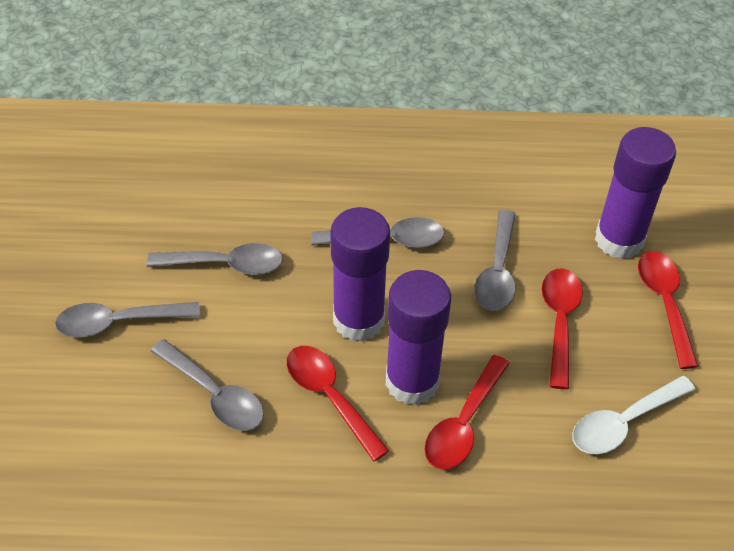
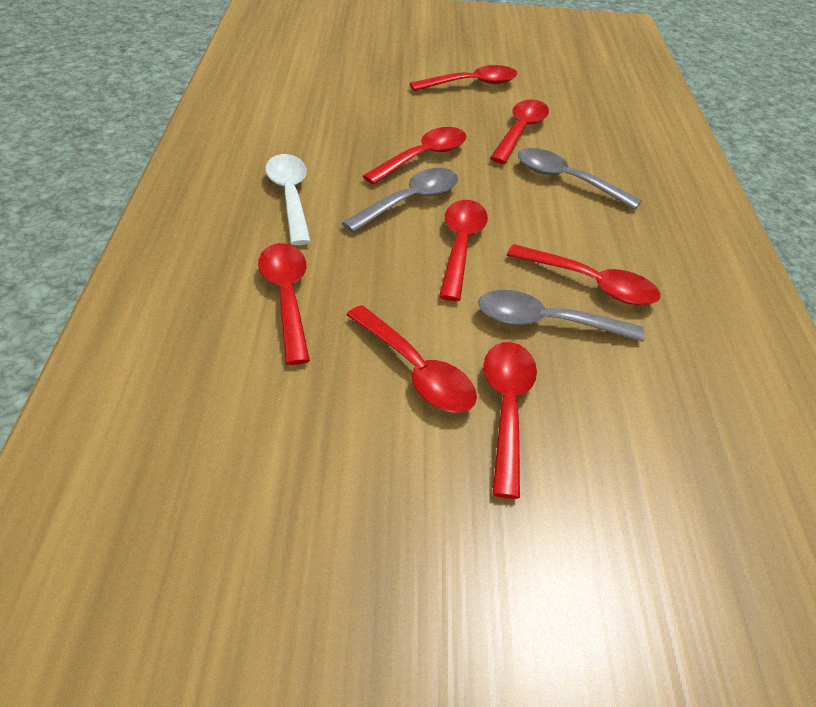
grey spoon: 5 -> 3
purple glue stick: 3 -> 0
red spoon: 4 -> 8

